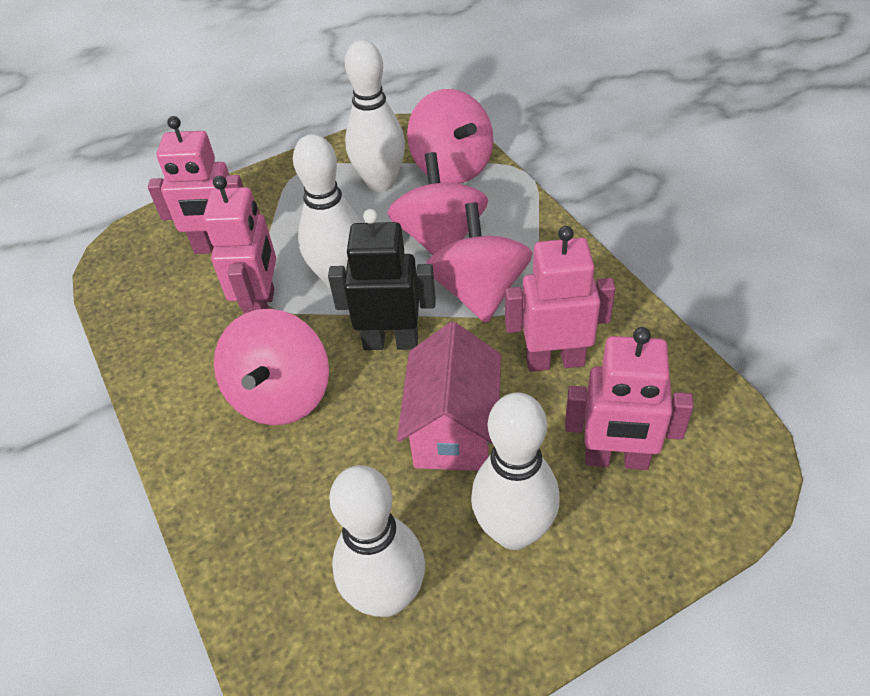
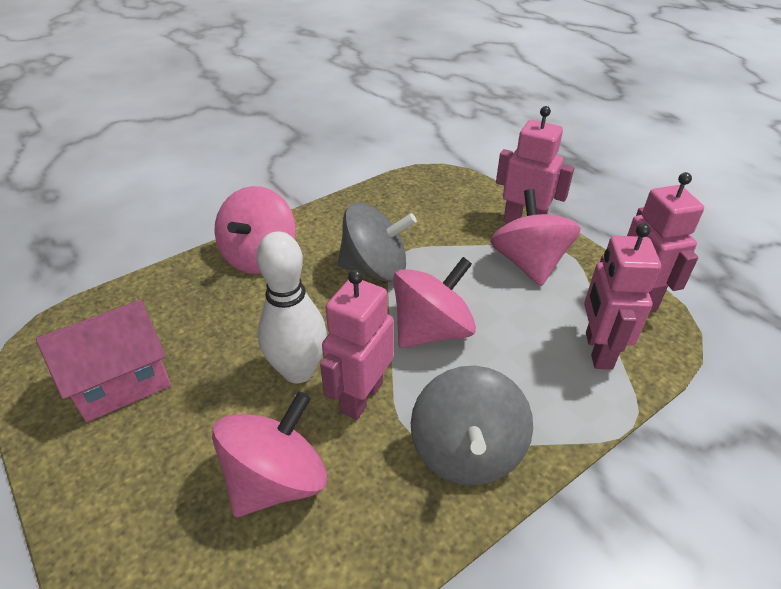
black robot: 1 -> 0
grey spinning top: 0 -> 2
white bowling pin: 4 -> 1

